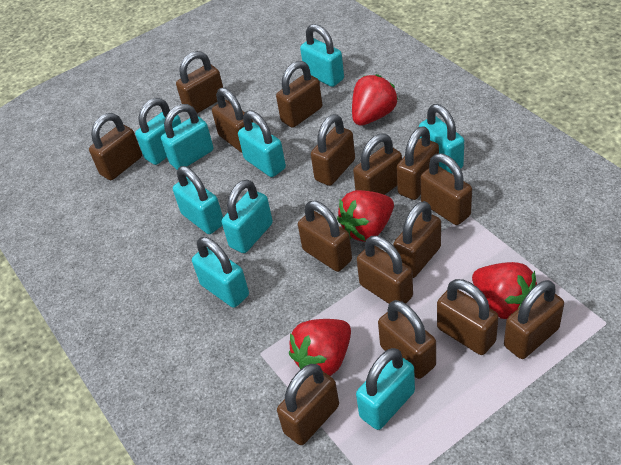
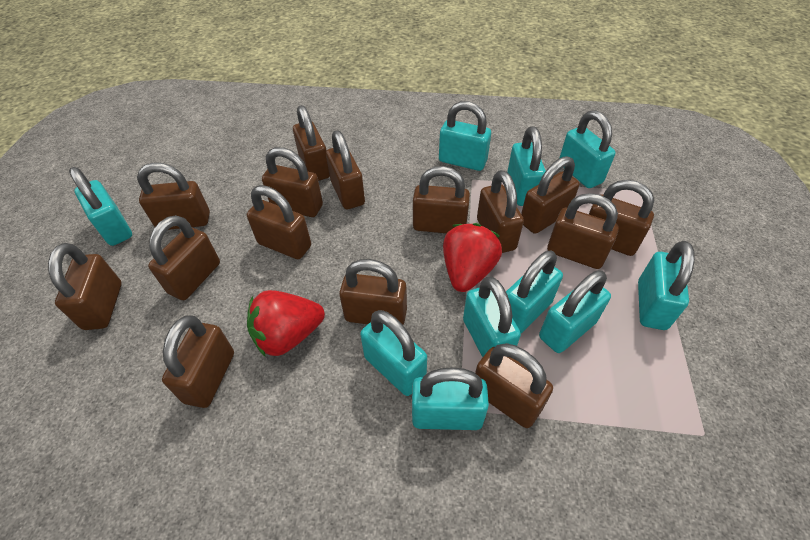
red strawberry: 4 -> 2
turquoise padlock: 9 -> 10

